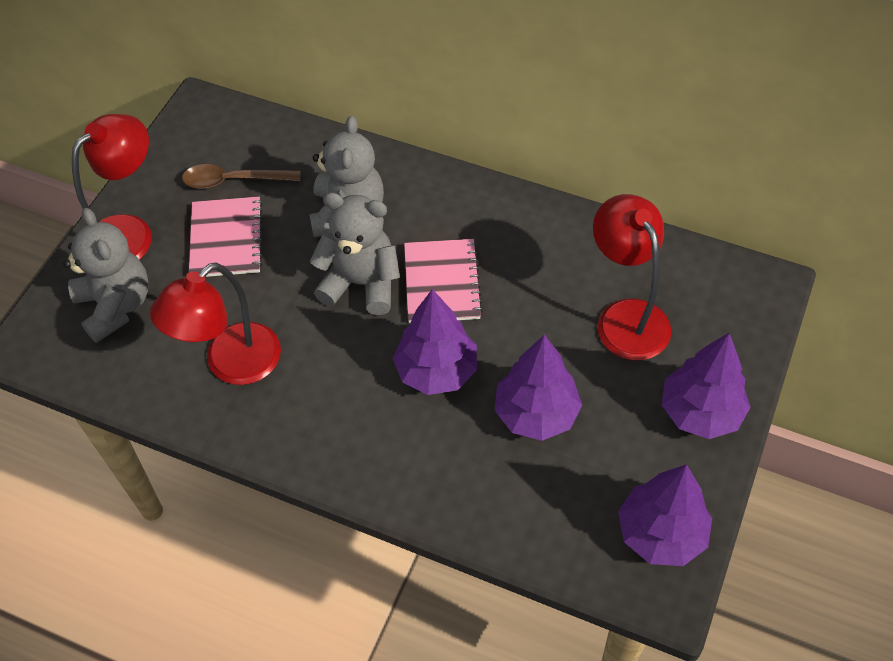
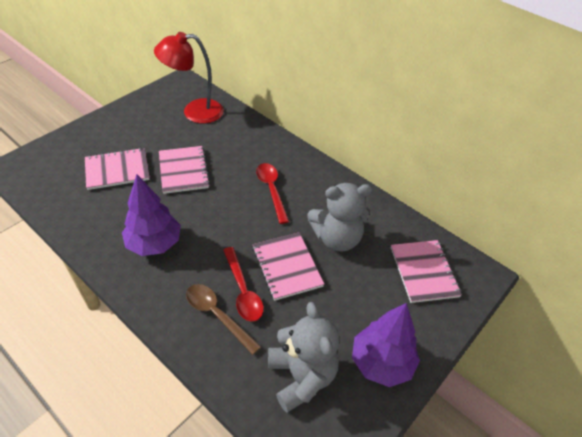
grey teddy bear: 3 -> 2
pink notebook: 2 -> 4
purple tree: 4 -> 2
red lamp: 3 -> 1
red spoon: 0 -> 2

